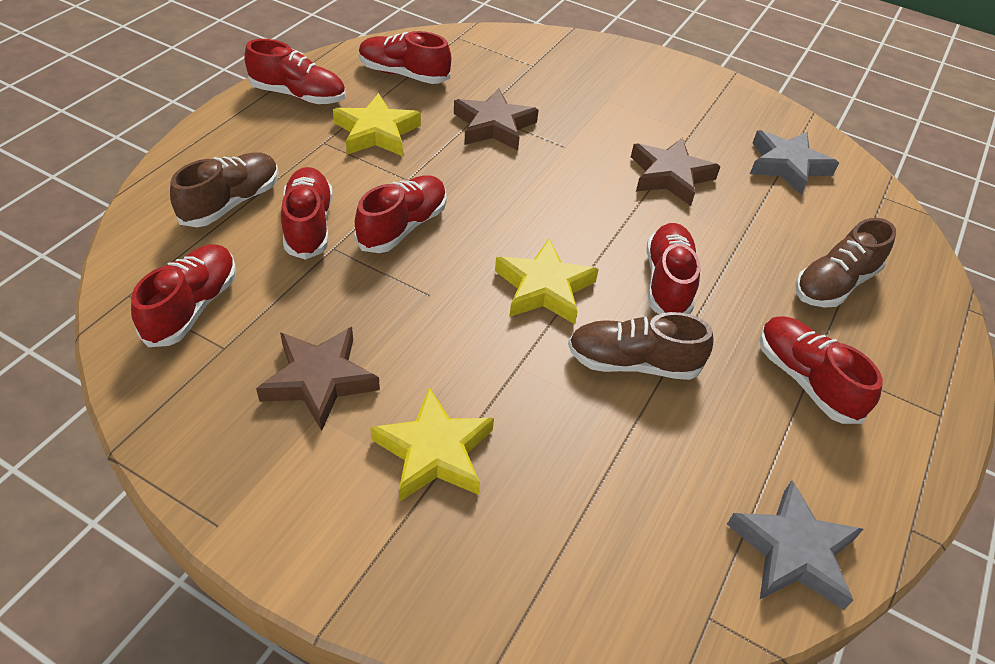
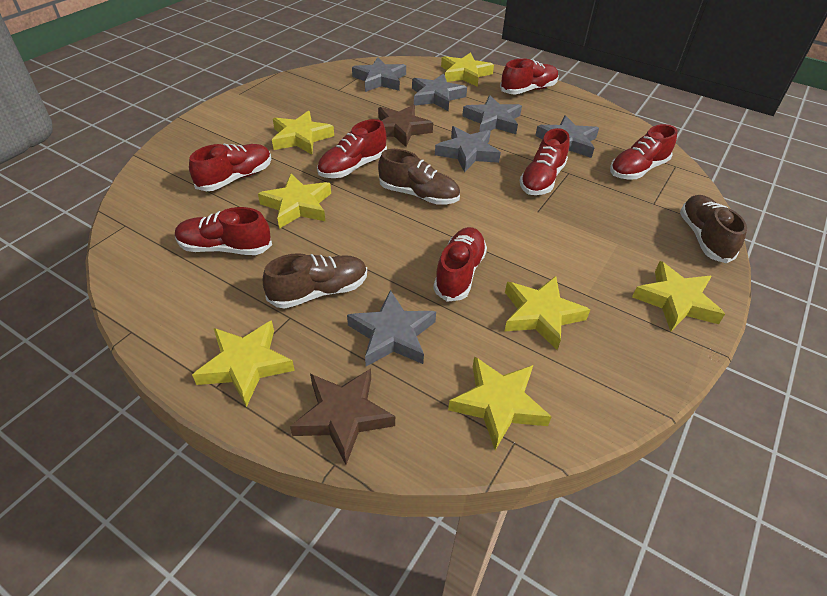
brown star: 3 -> 2
grey star: 2 -> 6
yellow star: 3 -> 7

